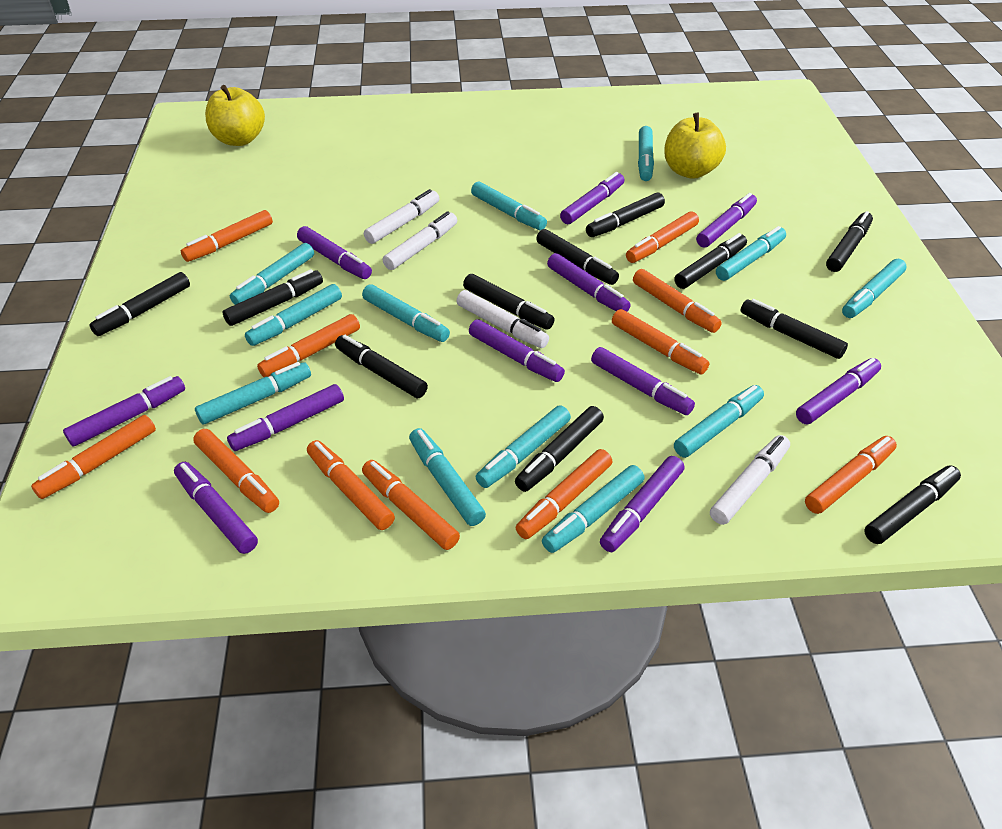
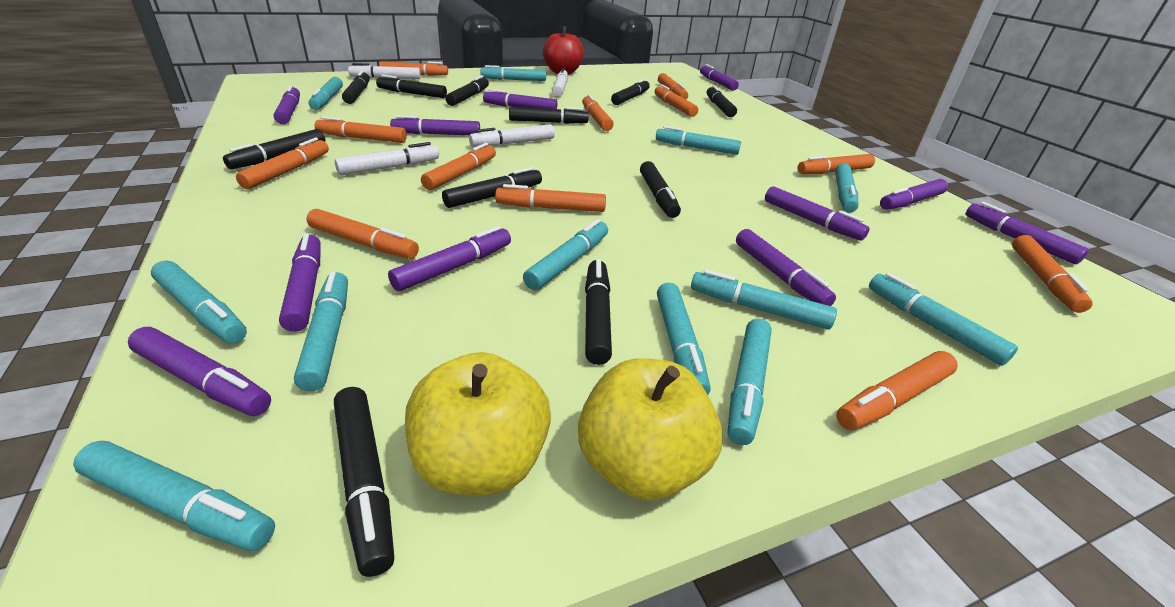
orange marker: 11 -> 12
red apple: 0 -> 1

